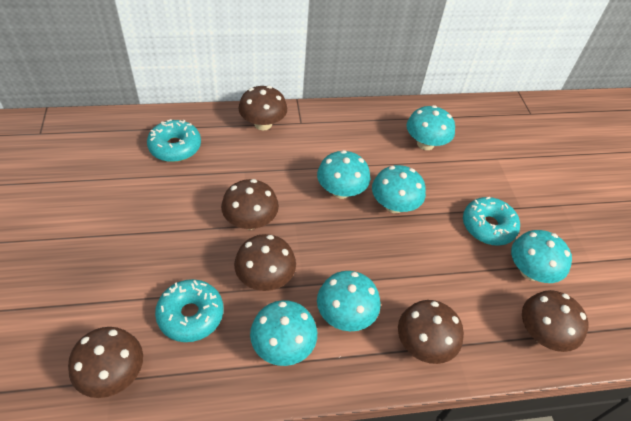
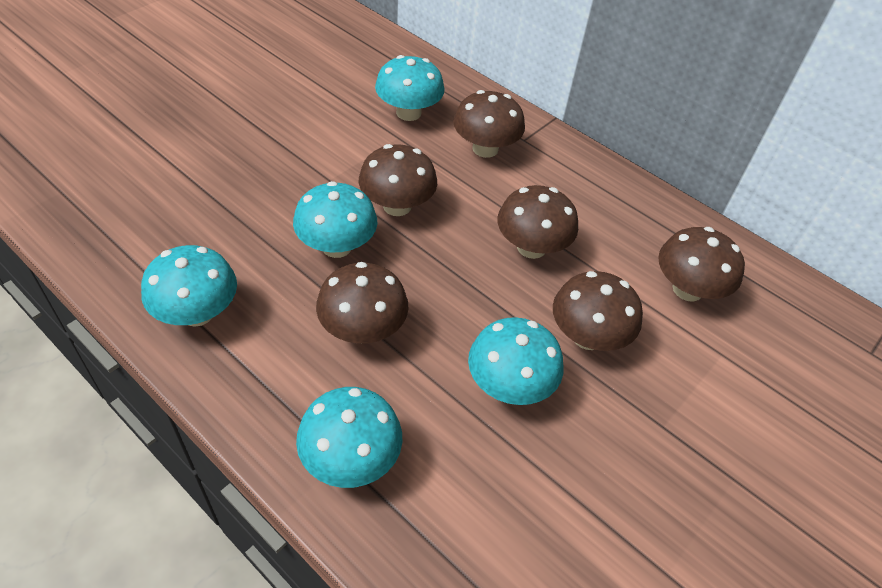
turquoise donut: 3 -> 0
turquoise mushroom: 6 -> 5

